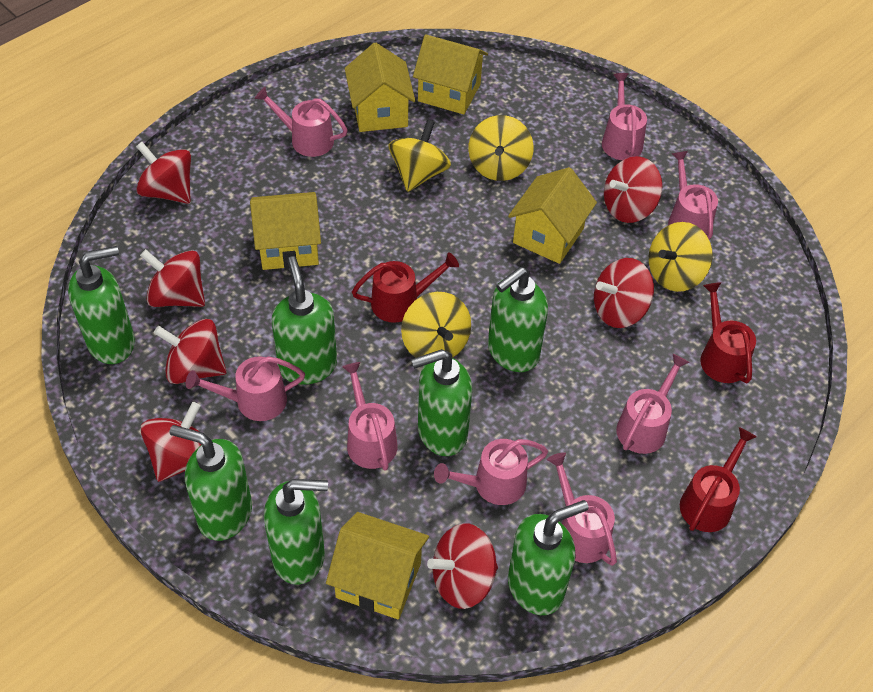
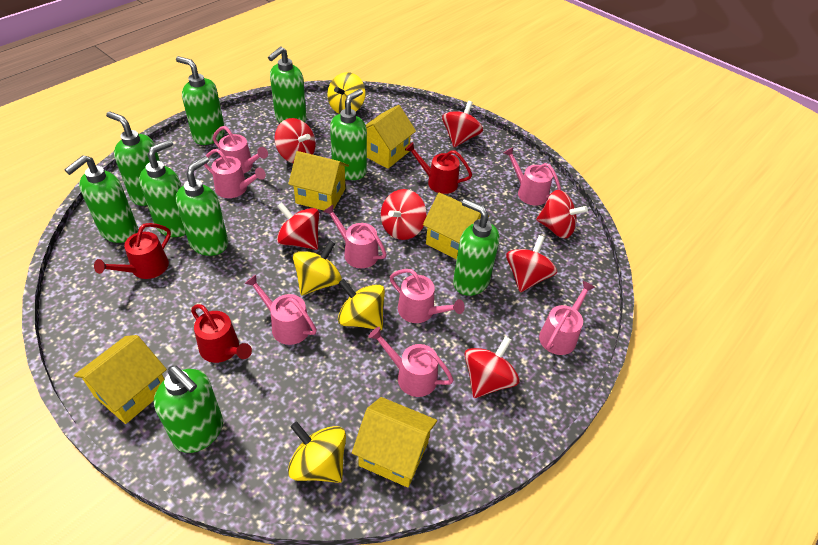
green soap dispenser: 7 -> 9

